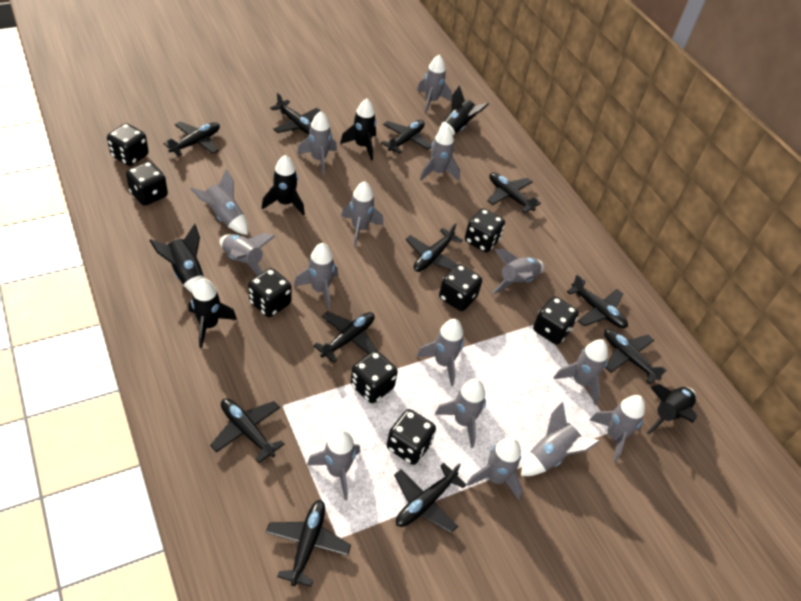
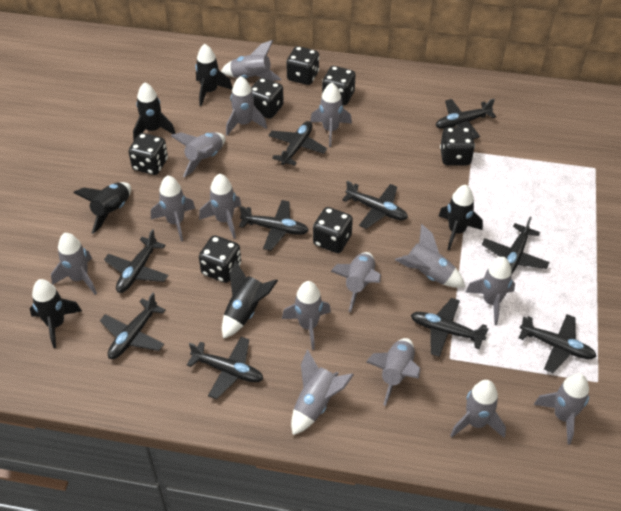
black dice: 8 -> 7
black plane: 11 -> 10

